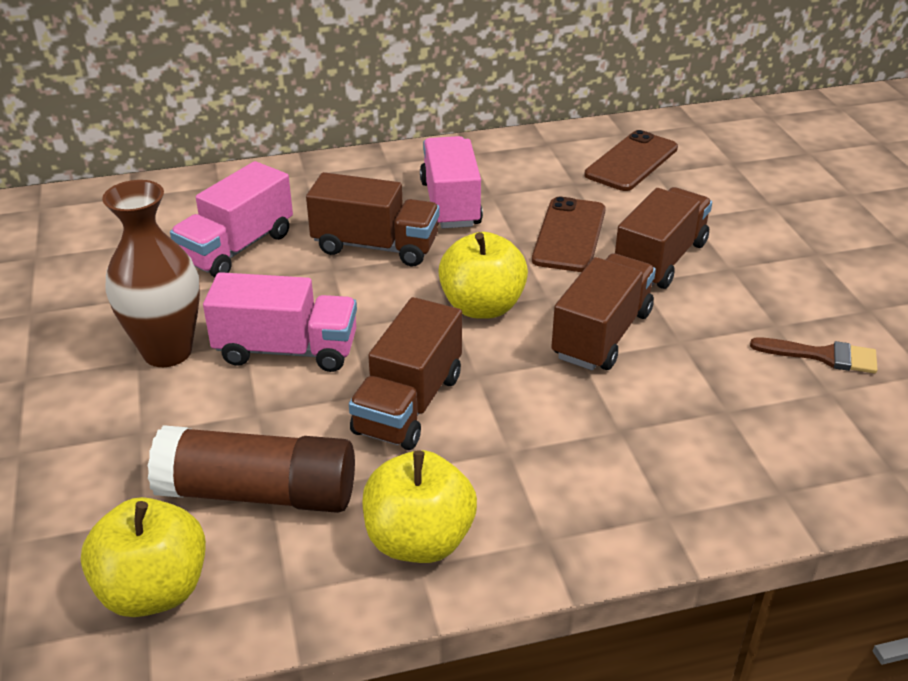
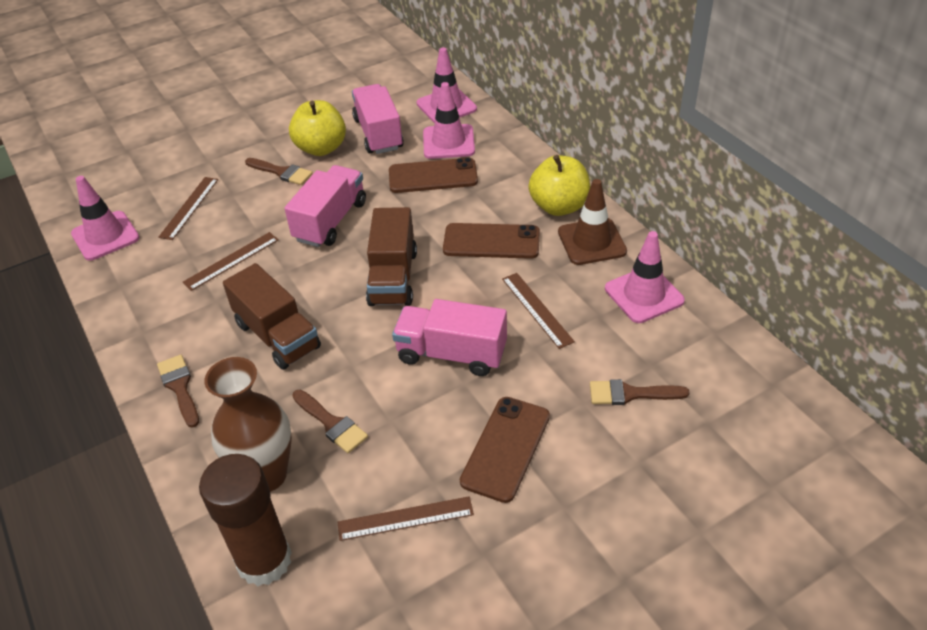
brown brush: 1 -> 4
brown phone: 2 -> 3
brown ruler: 0 -> 4
brown traffic cone: 0 -> 1
brown truck: 4 -> 2
pink traffic cone: 0 -> 4
yellow apple: 3 -> 2

